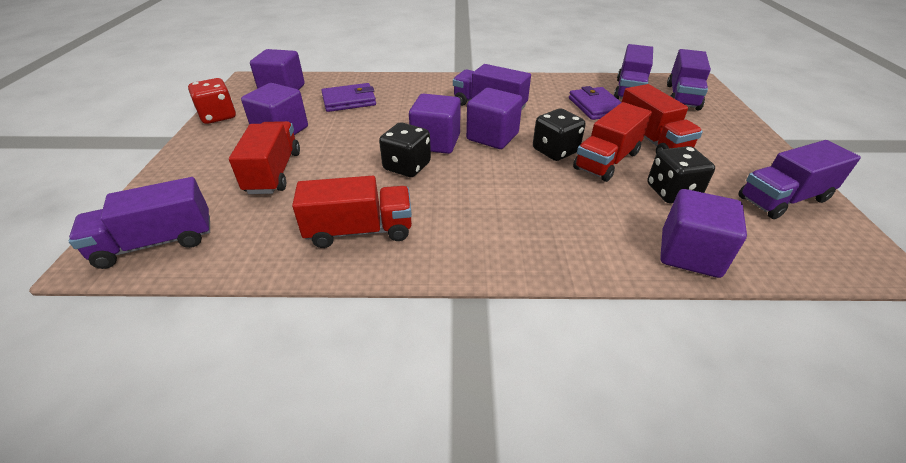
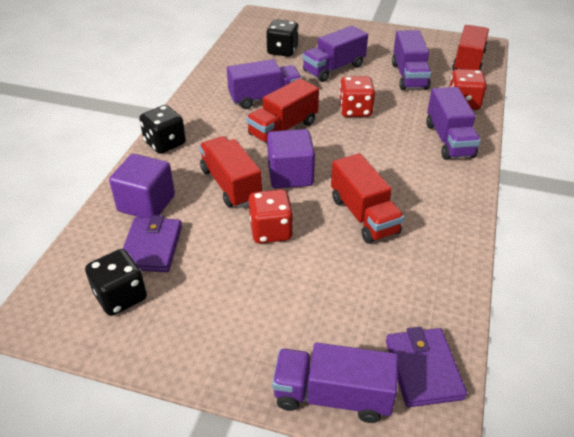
purple cube: 5 -> 2
red dice: 1 -> 3

